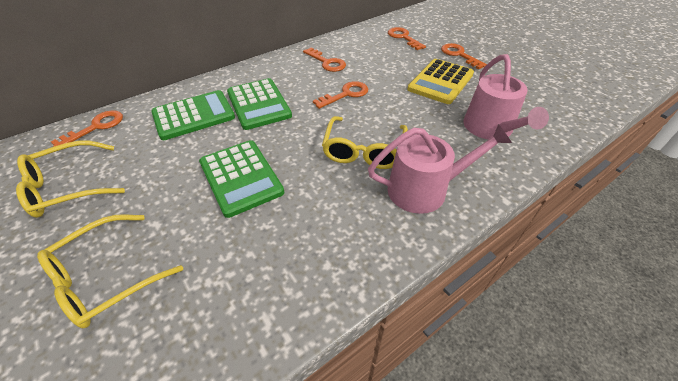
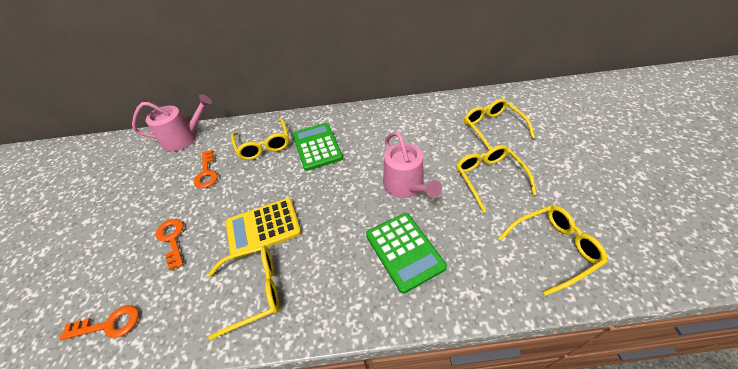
green calculator: 3 -> 2
orange key: 5 -> 3
yellow glasses: 3 -> 5

